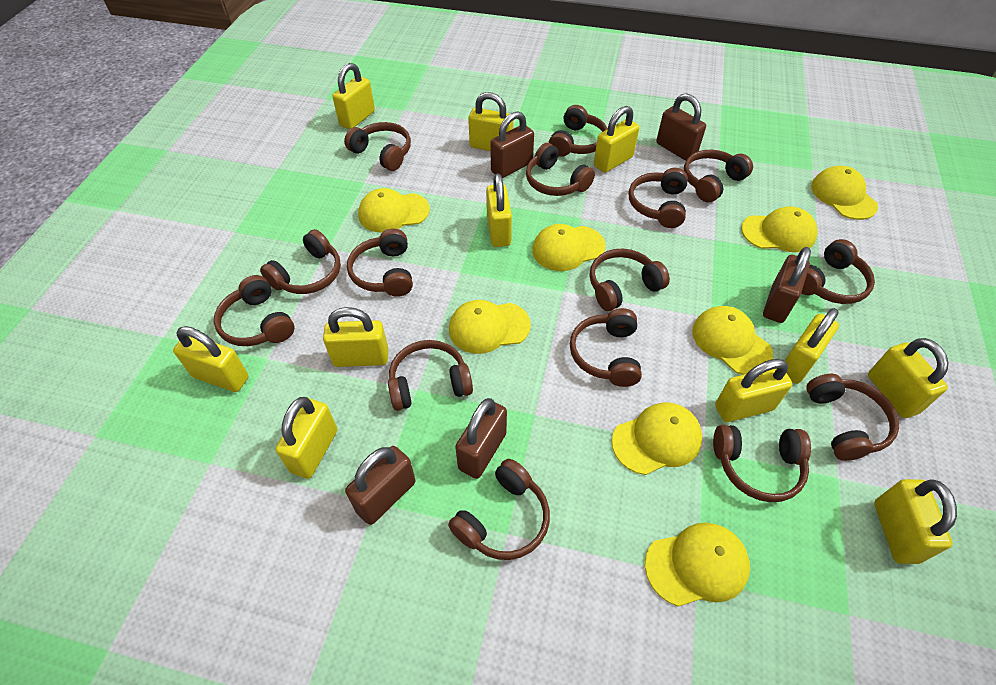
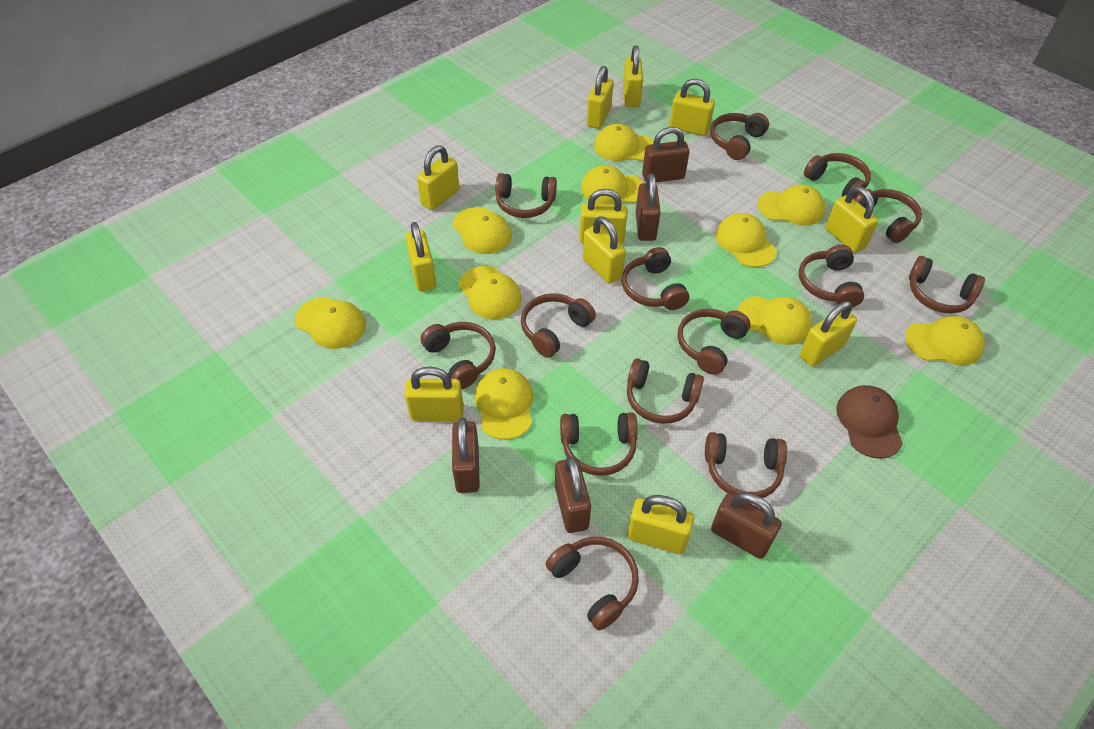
brown cap: 0 -> 1
brown headphones: 15 -> 14
yellow cap: 8 -> 10

